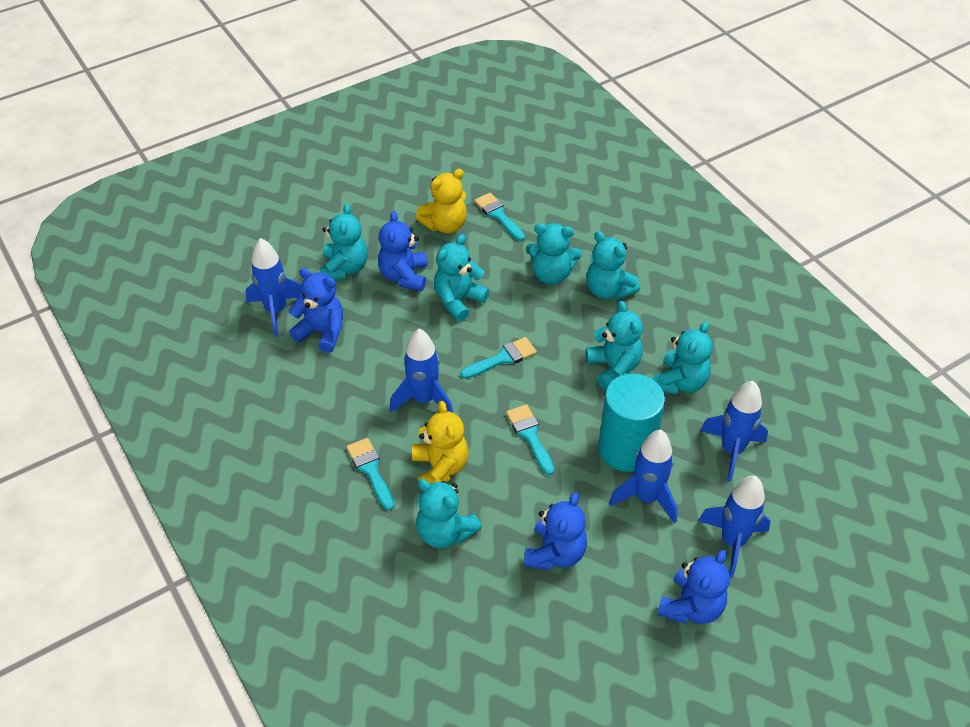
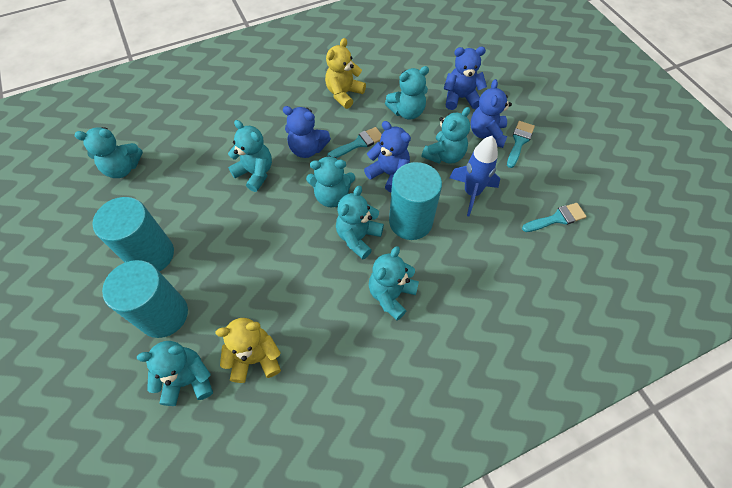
blue rocket: 5 -> 1
turquoise brush: 4 -> 3
turquoise cylinder: 1 -> 3
turquoise teddy bear: 7 -> 8

